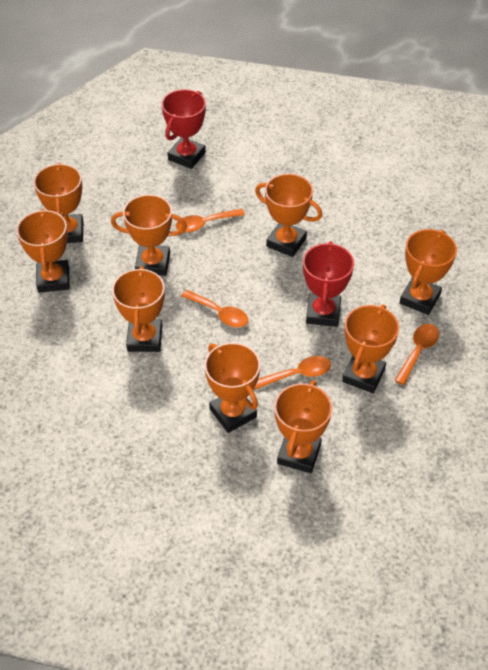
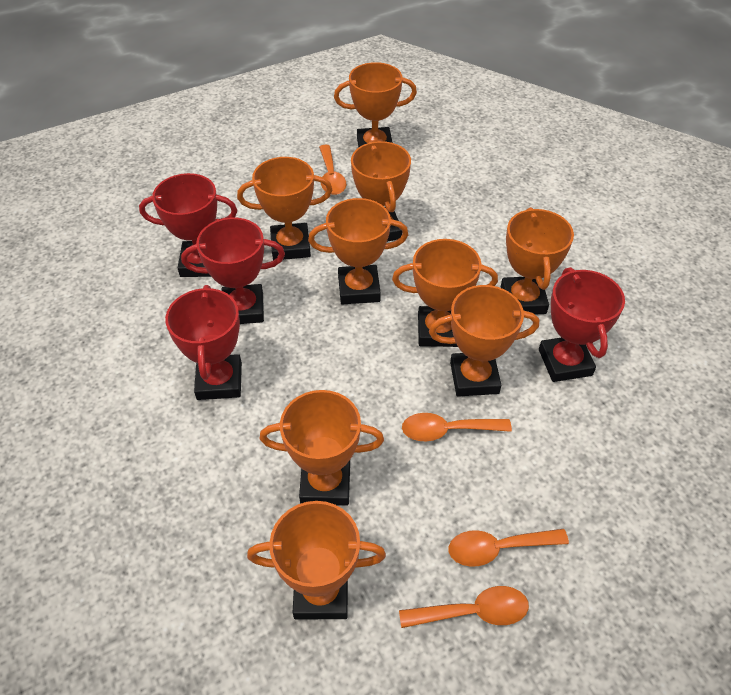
red trophy: 2 -> 4

